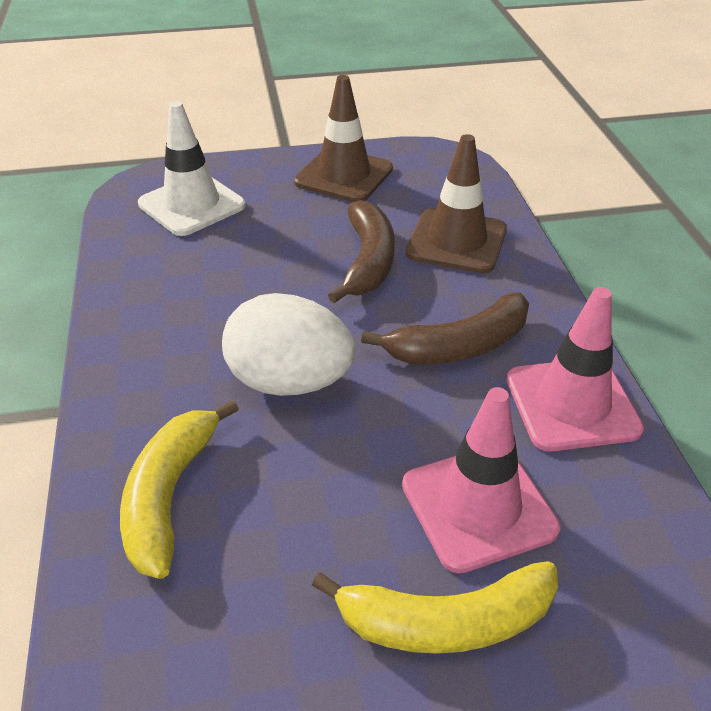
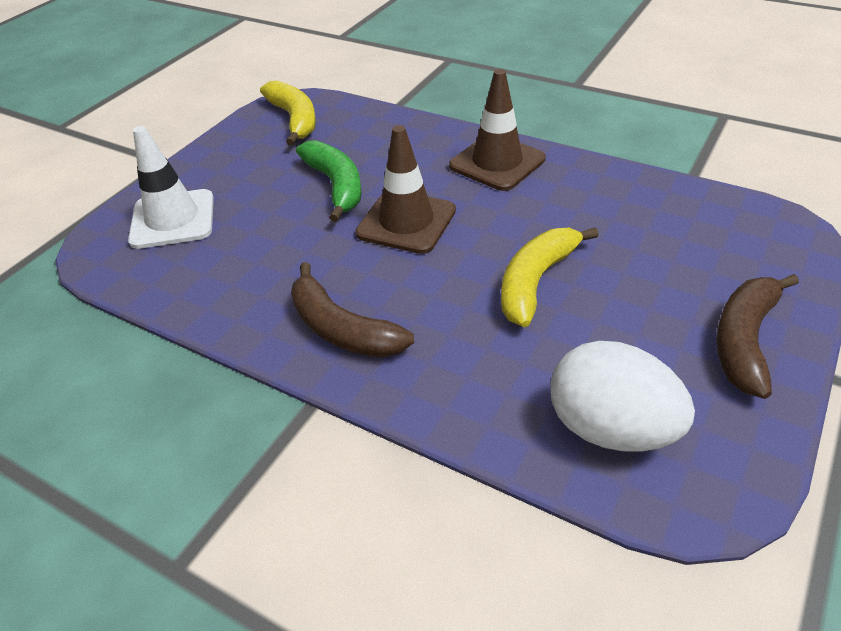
green banana: 0 -> 1
pink traffic cone: 2 -> 0

